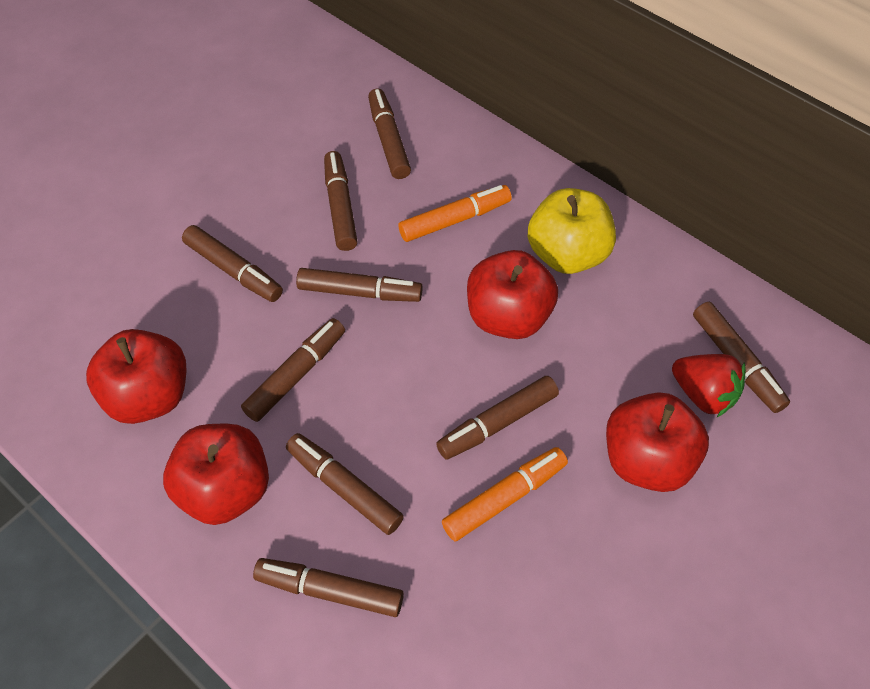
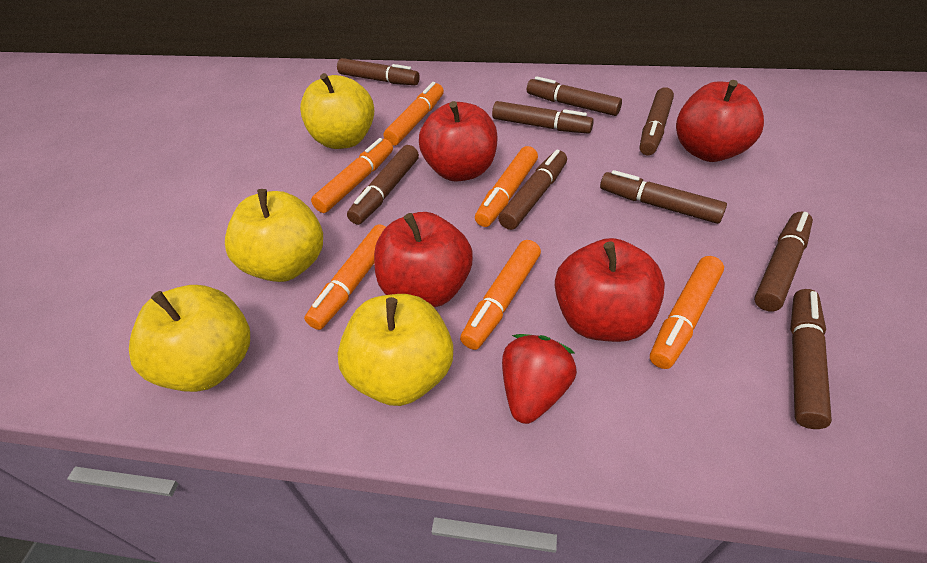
orange marker: 2 -> 6
yellow apple: 1 -> 4

